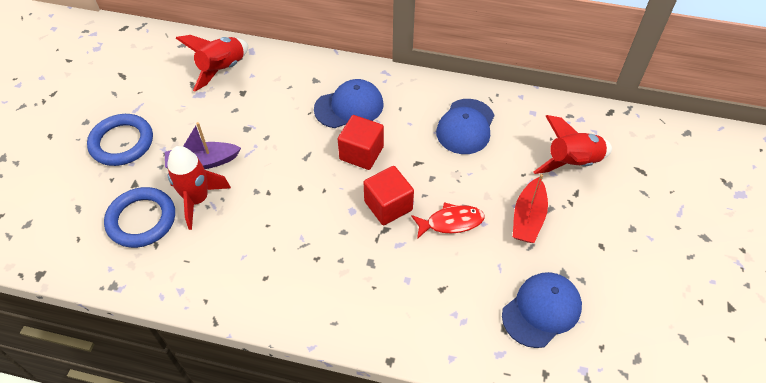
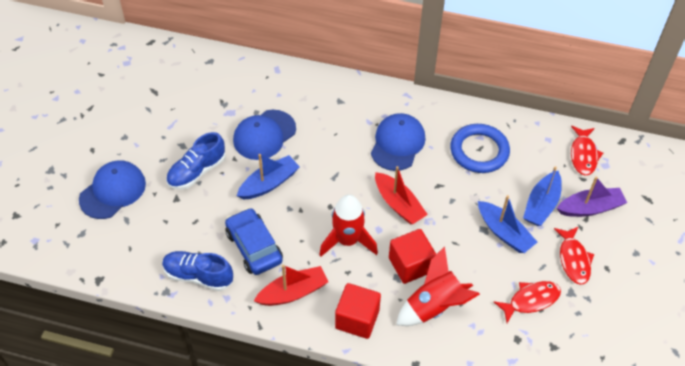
blue boat: 0 -> 3
blue car: 0 -> 1
blue ring: 2 -> 1
blue shoe: 0 -> 2
red boat: 1 -> 2
red fish: 1 -> 3
red rocket: 3 -> 2

